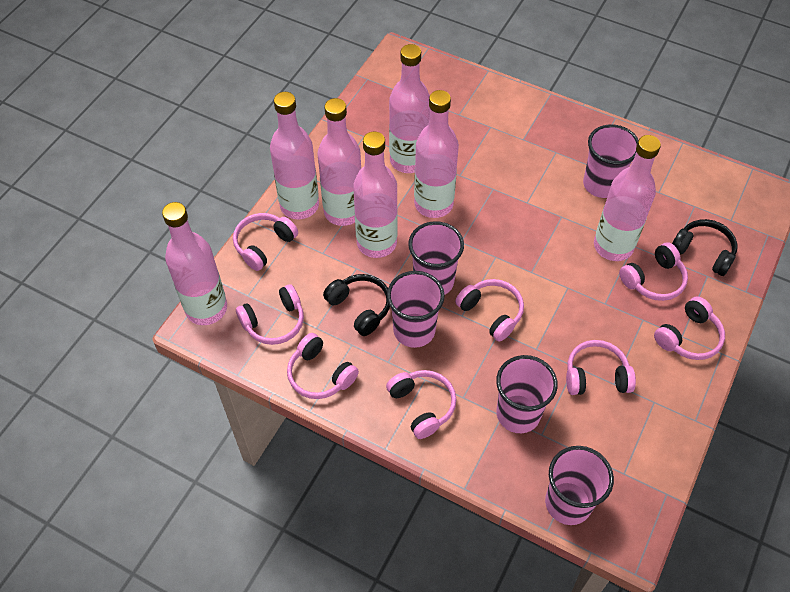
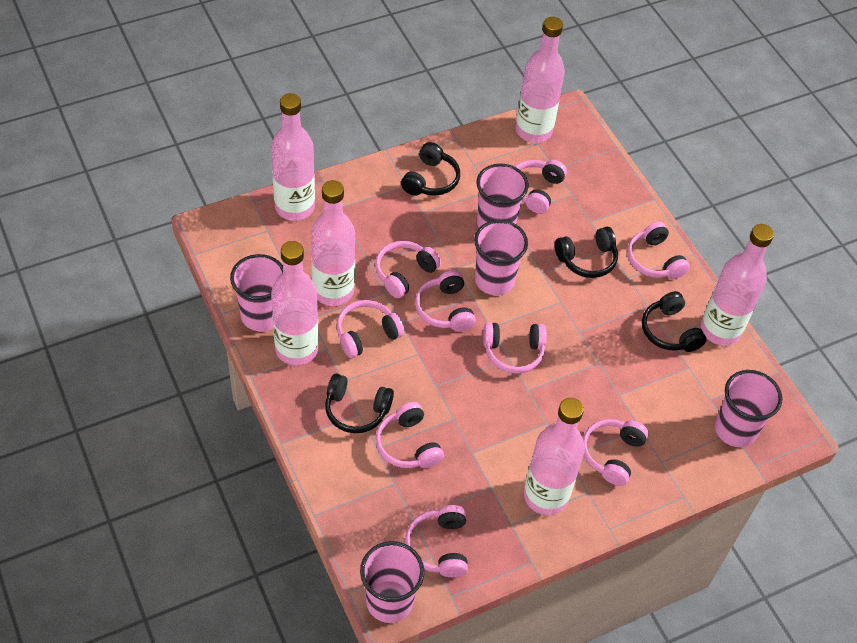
black headphones: 2 -> 4
pink bottle: 7 -> 6
pink headphones: 8 -> 9

